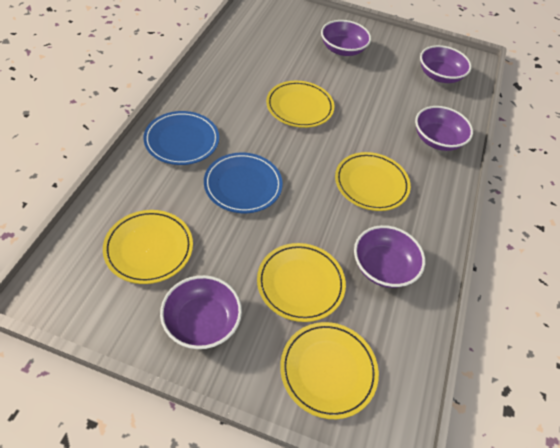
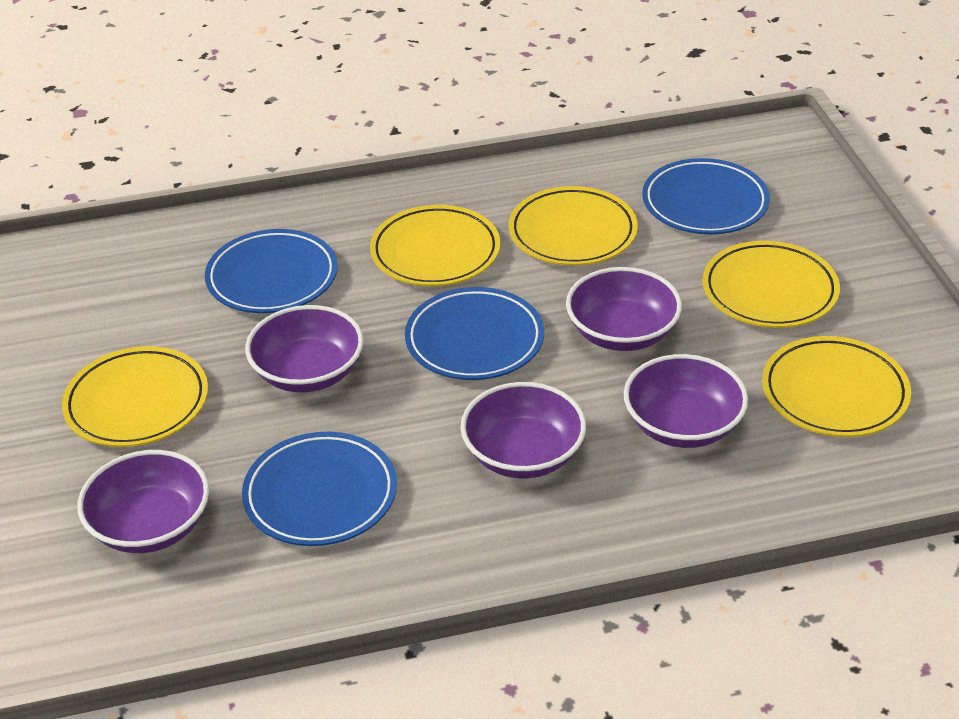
blue plate: 2 -> 4

